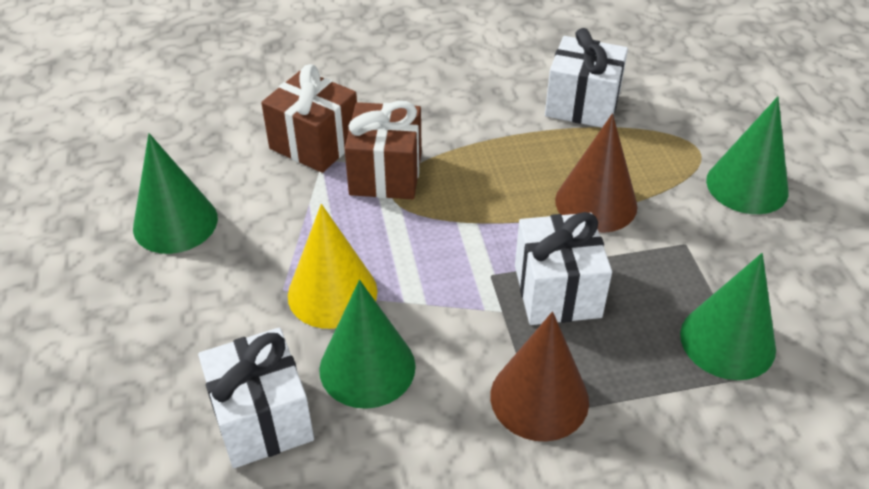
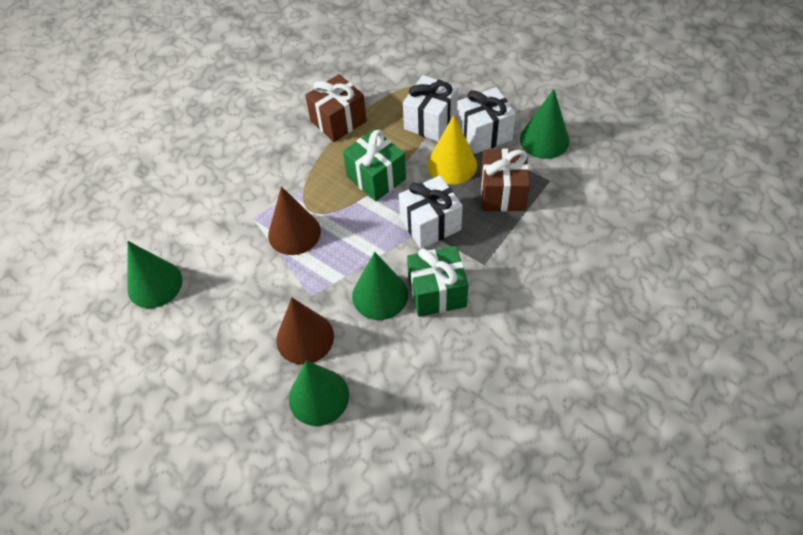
green gift: 0 -> 2

